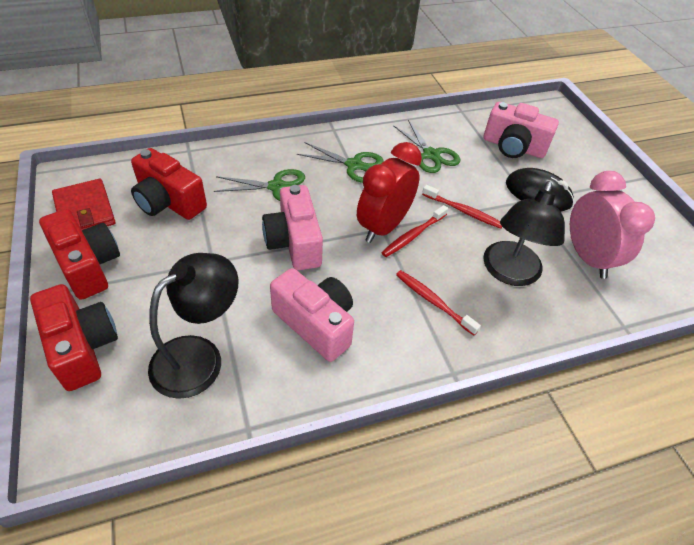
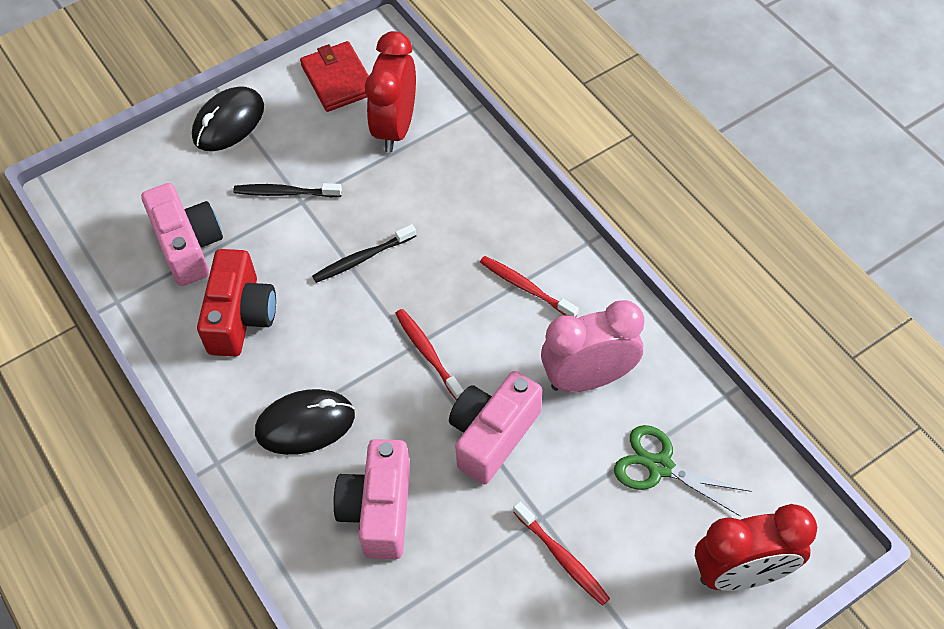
black lamp: 2 -> 0
black mouse: 1 -> 2
black toothbrush: 0 -> 2
green scissors: 3 -> 1
red camera: 3 -> 1
red clock: 1 -> 2

